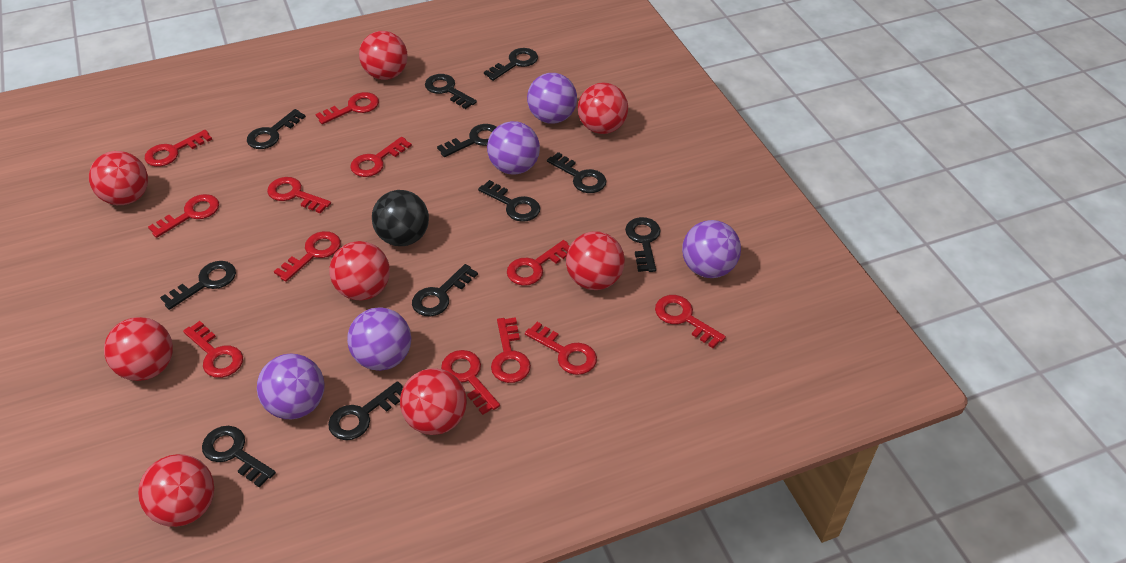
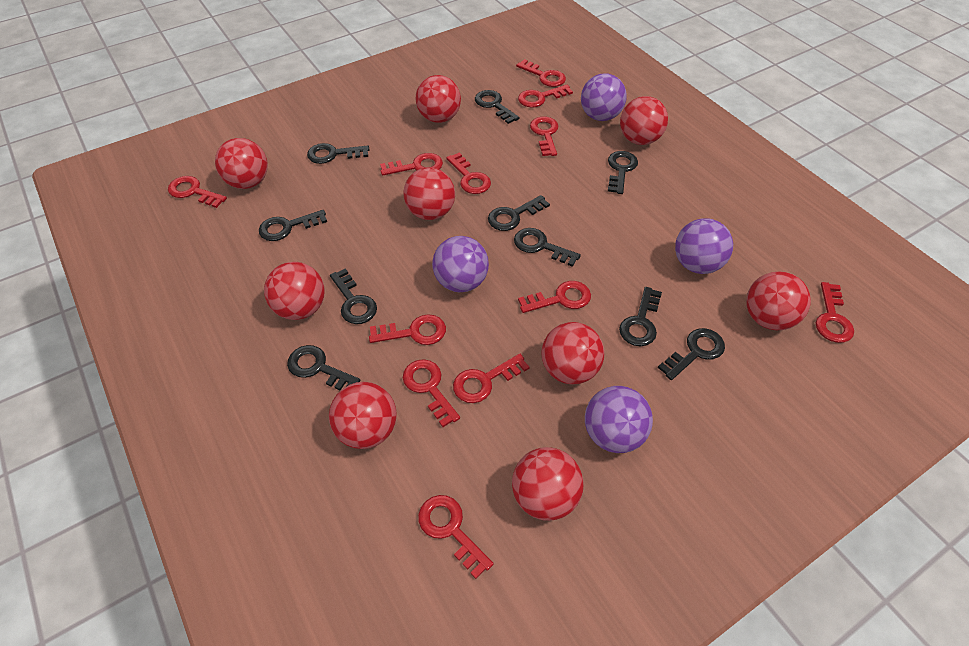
black ball: 1 -> 0
black key: 11 -> 10
purple ball: 5 -> 4
red ball: 8 -> 9

